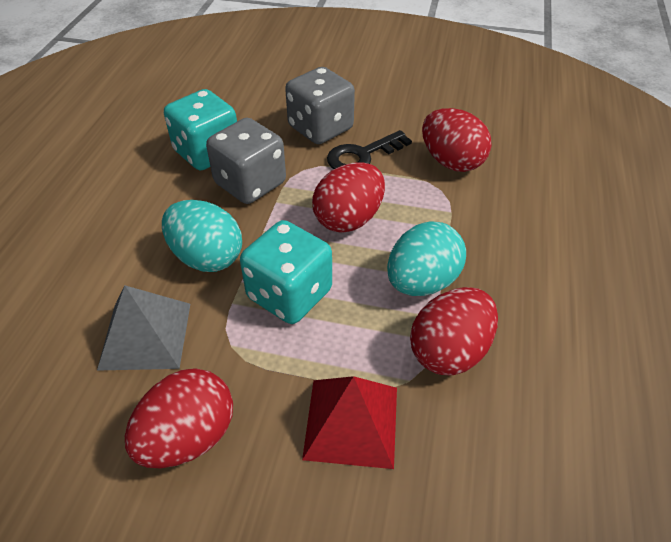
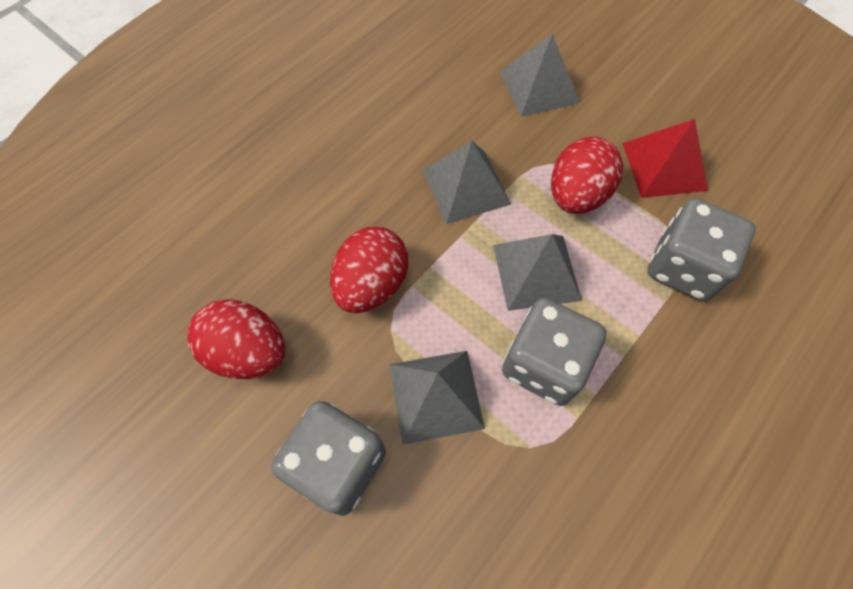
black key: 1 -> 0
grey dice: 2 -> 3
grey pyramid: 1 -> 4
red egg: 4 -> 3
turquoise dice: 2 -> 0
turquoise egg: 2 -> 0

